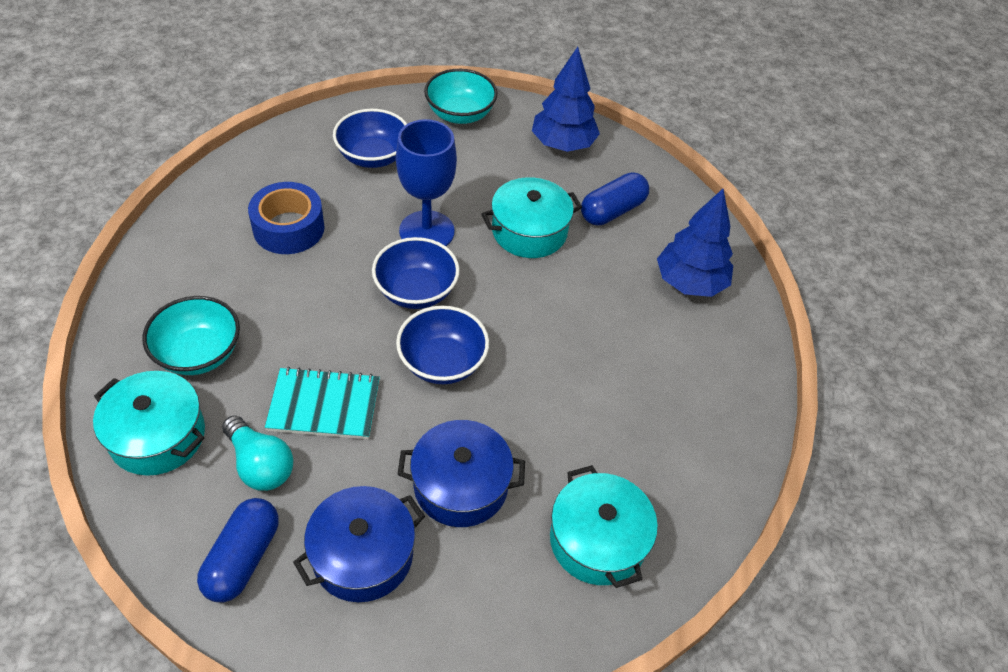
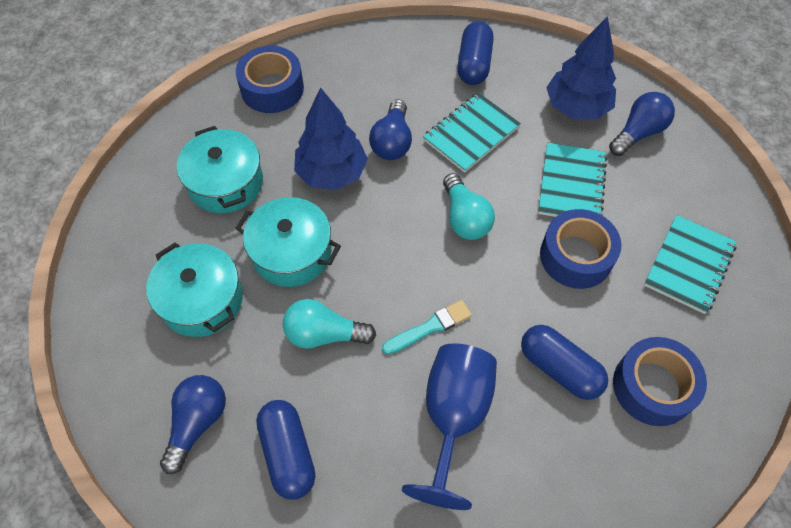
blue bowl: 3 -> 0
blue capsule: 2 -> 3
blue light bulb: 0 -> 3
blue pot: 2 -> 0
blue tape: 1 -> 3
turquoise bowl: 2 -> 0
turquoise brush: 0 -> 1
turquoise light bulb: 1 -> 2
turquoise notebook: 1 -> 3

